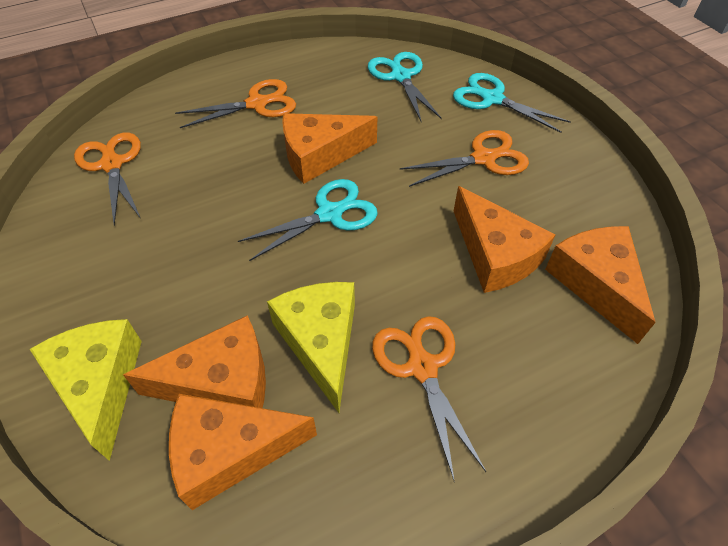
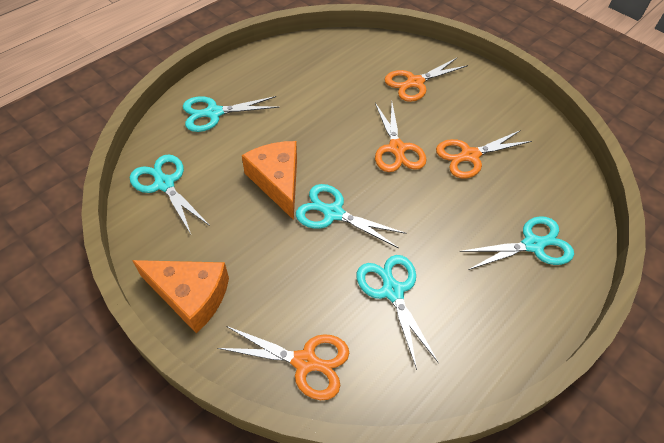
orange cheese: 5 -> 2
turquoise scissors: 3 -> 5
yellow cheese: 2 -> 0

